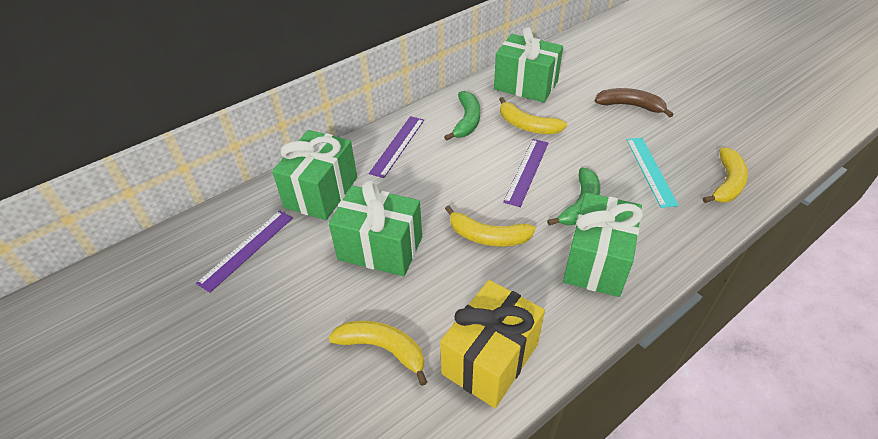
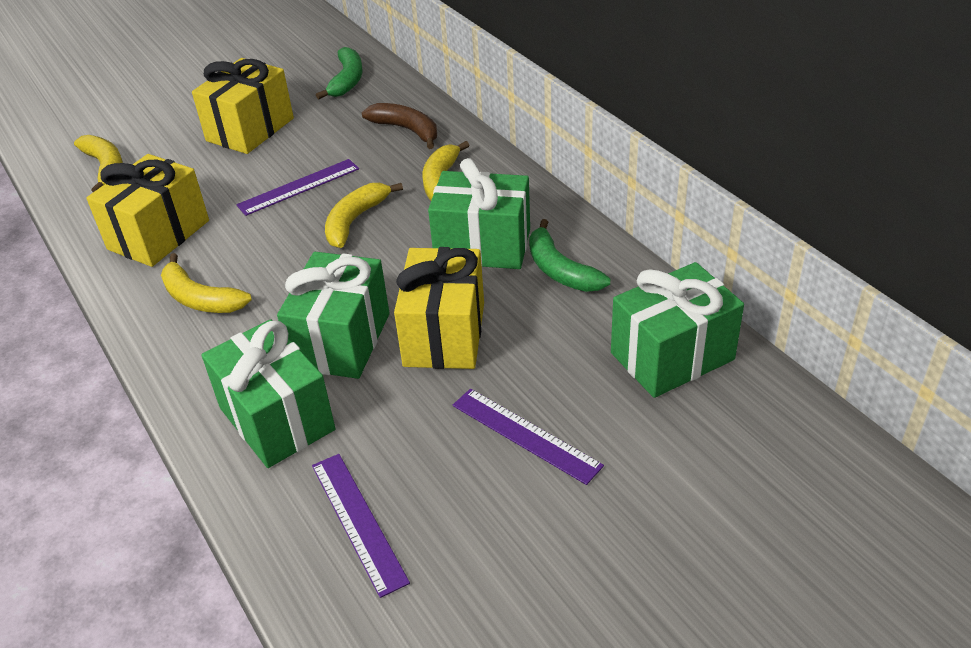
turquoise ruler: 1 -> 0
yellow gift: 1 -> 3

